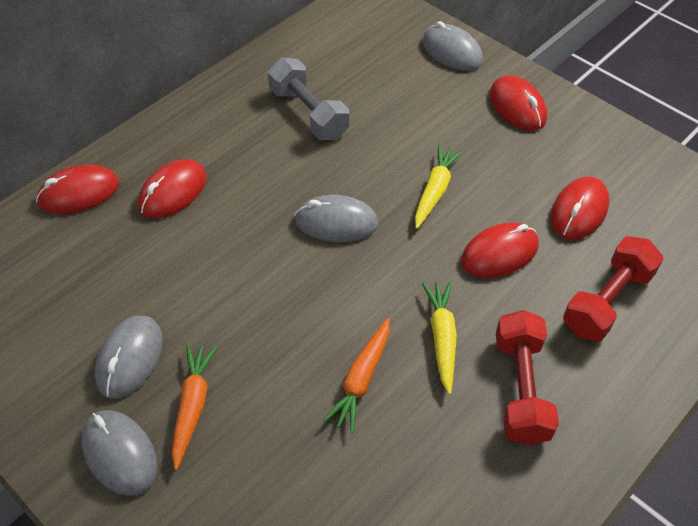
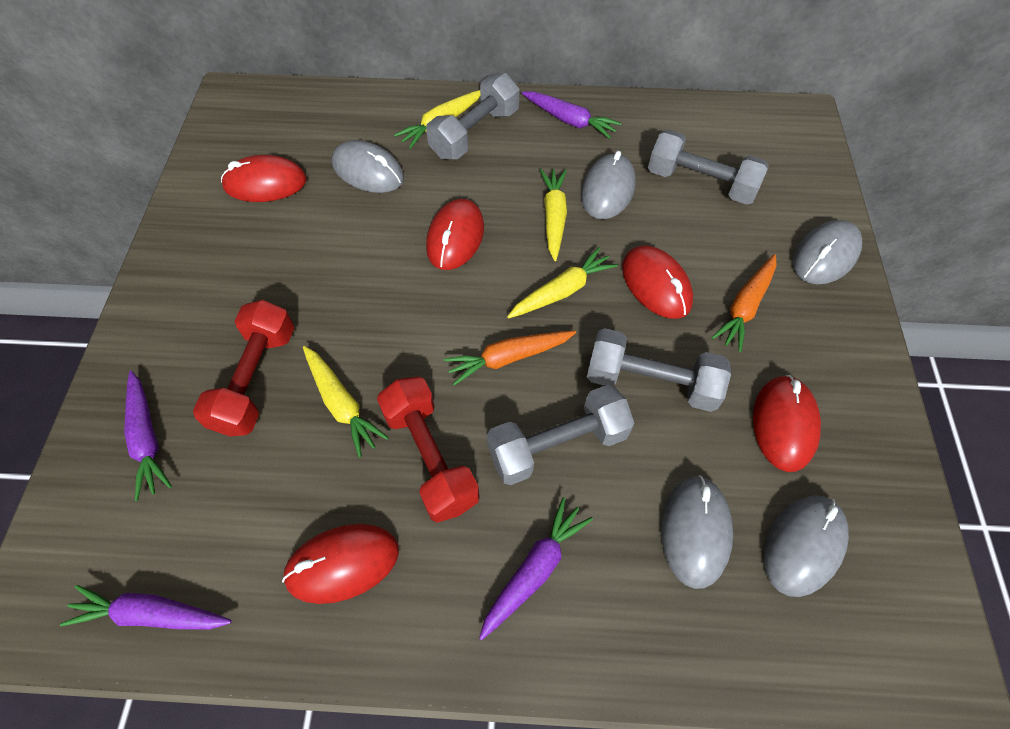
grey dumbbell: 1 -> 4
grey mouse: 4 -> 5
purple carrot: 0 -> 4
yellow carrot: 2 -> 4

